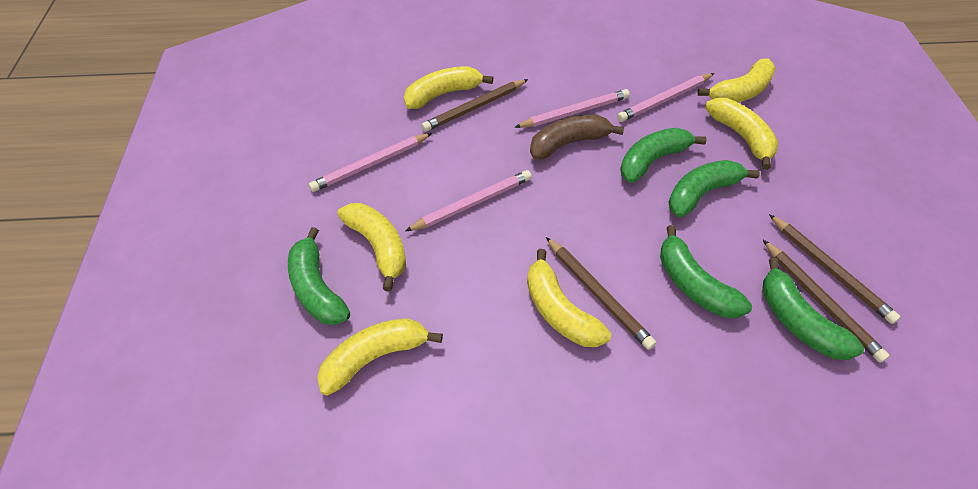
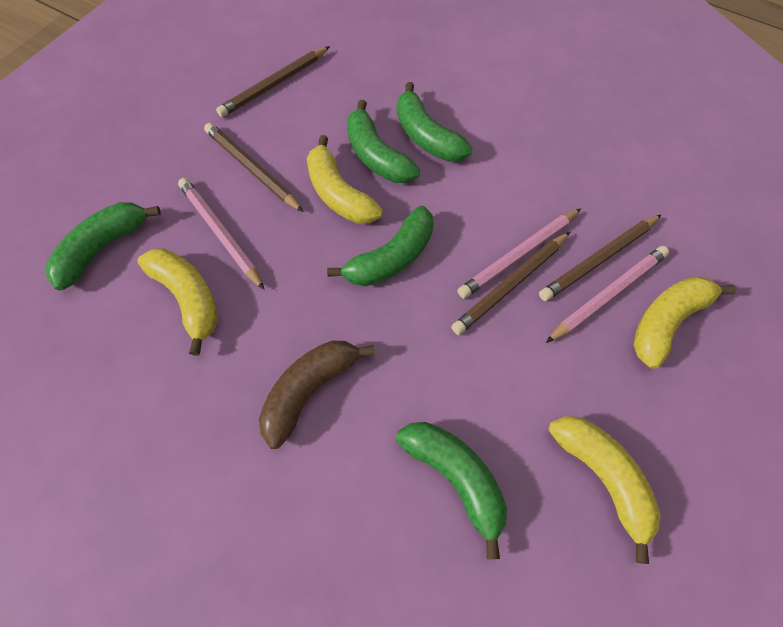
pink pencil: 4 -> 3
yellow banana: 6 -> 4

